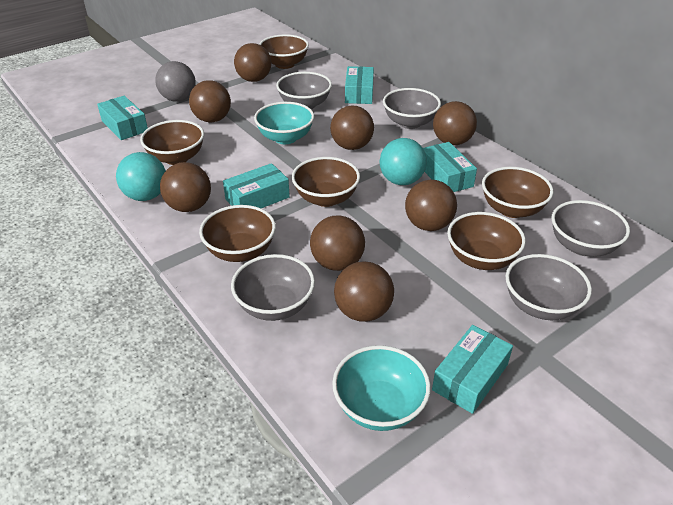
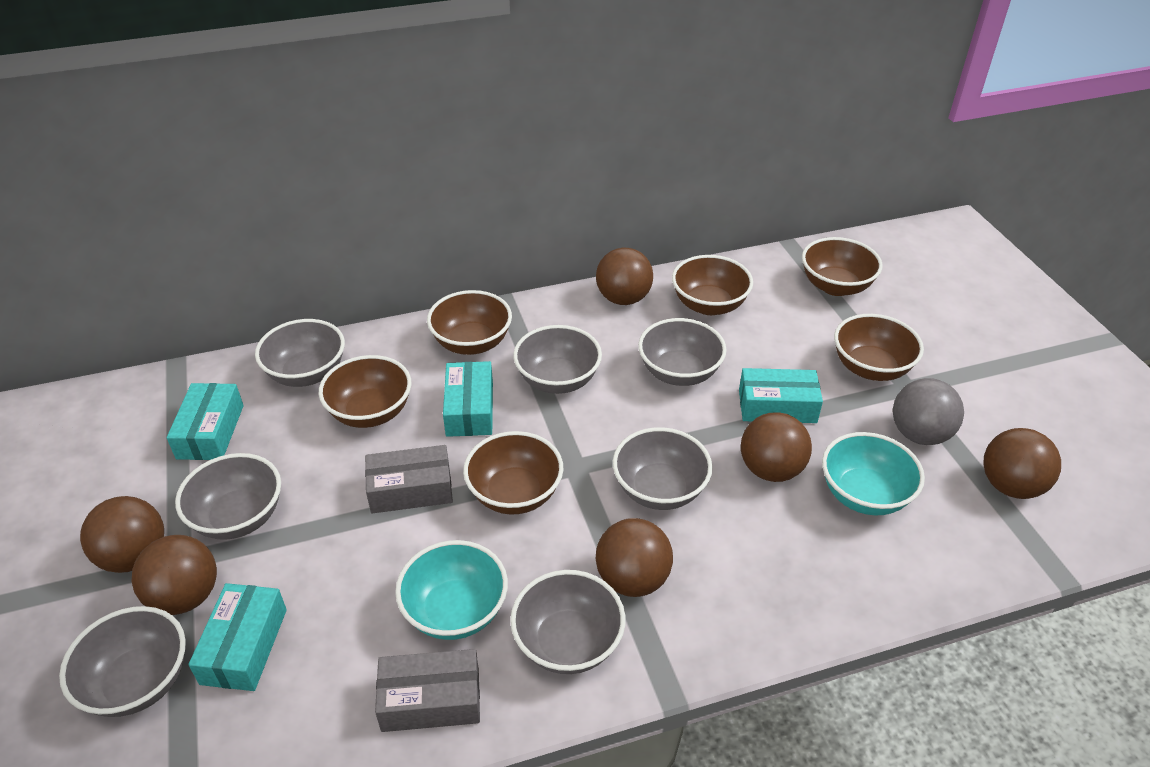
brown ball: 8 -> 6
grey bowl: 5 -> 7
grey box: 0 -> 2
turquoise ball: 2 -> 0
turquoise box: 5 -> 4

